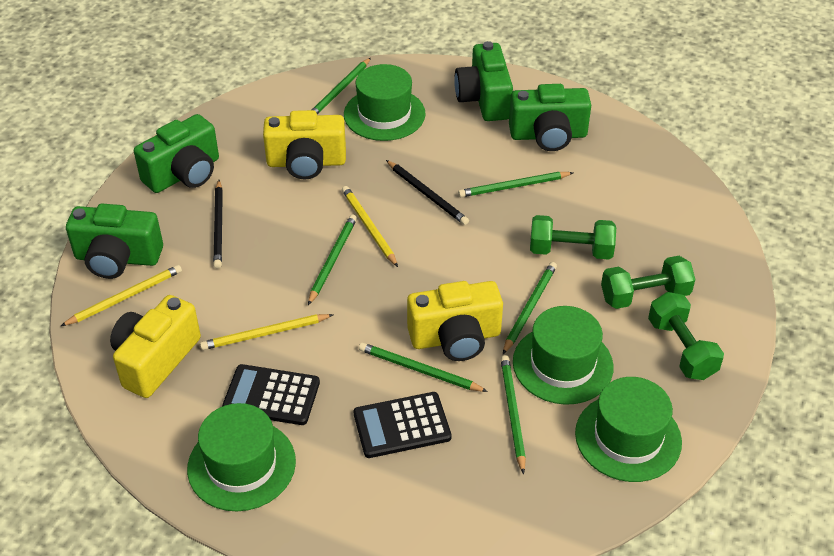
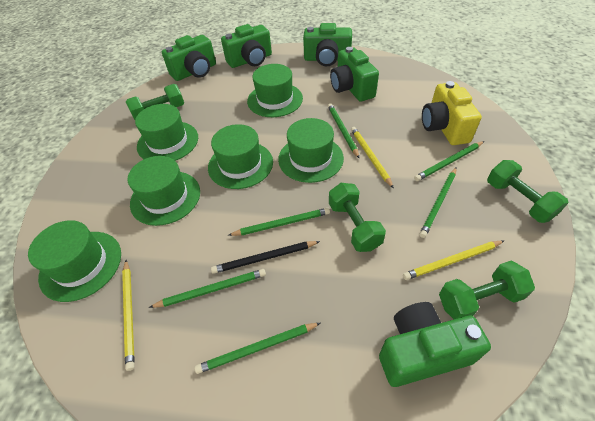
black calculator: 2 -> 0
black pencil: 2 -> 1
green camera: 4 -> 5
green dumbbell: 3 -> 4
green hat: 4 -> 6
yellow camera: 3 -> 1

